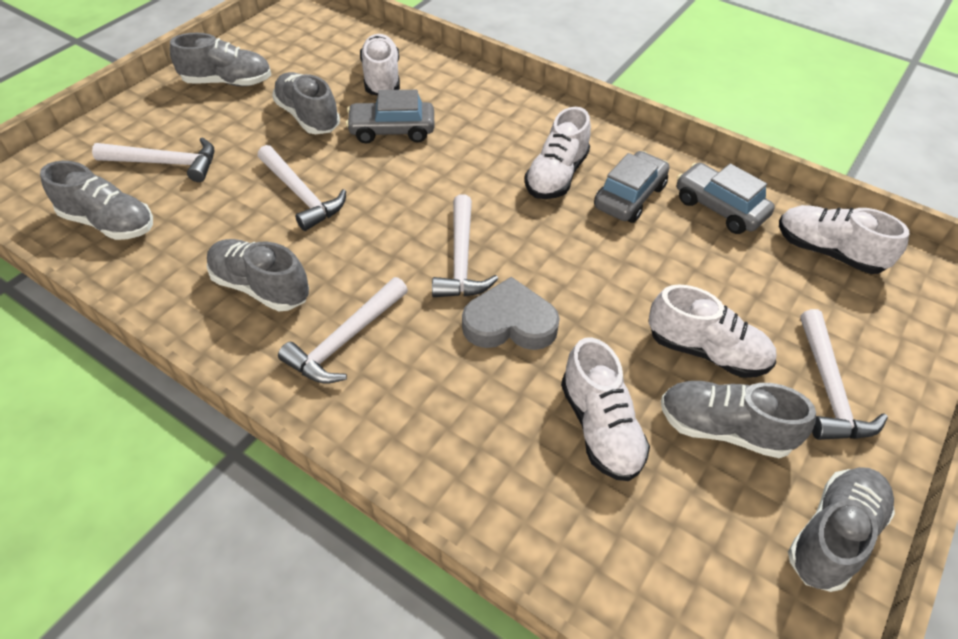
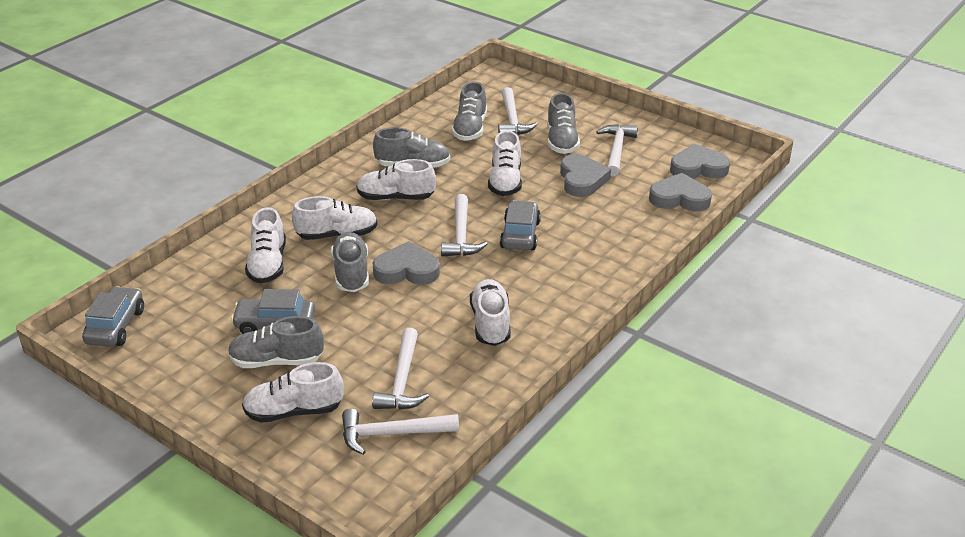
grey heart: 1 -> 4
grey shoe: 6 -> 5
white shoe: 5 -> 6

